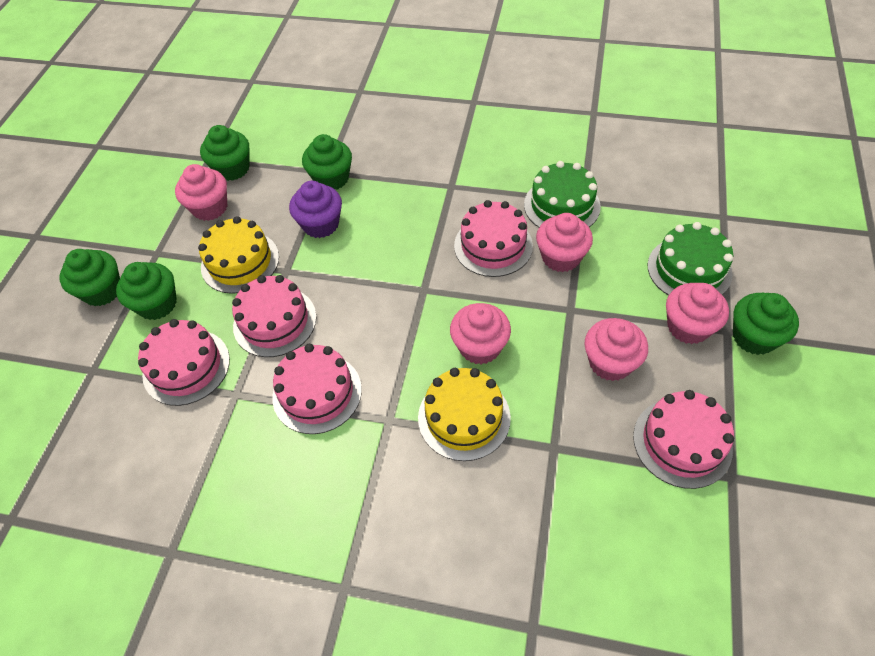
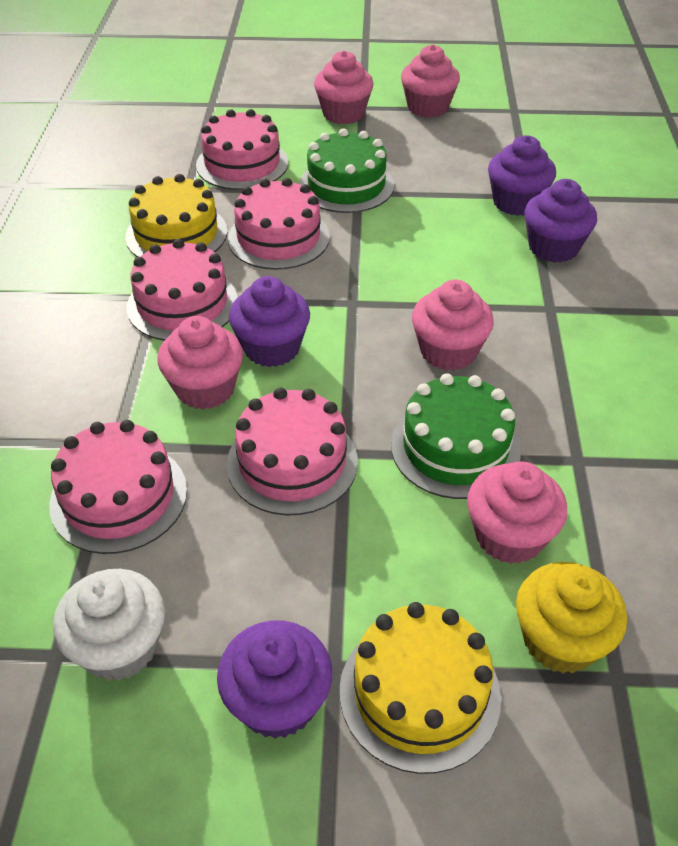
green cupcake: 5 -> 0
purple cupcake: 1 -> 4
white cupcake: 0 -> 1
yellow cupcake: 0 -> 1

